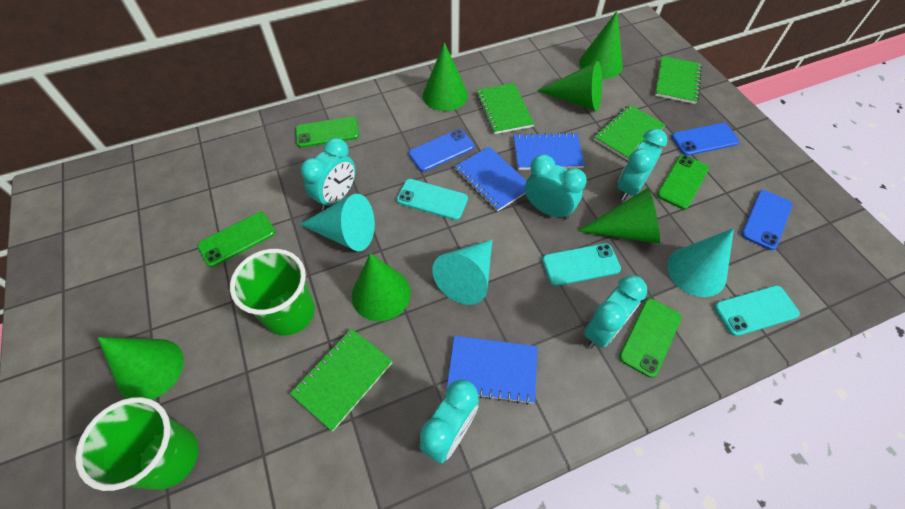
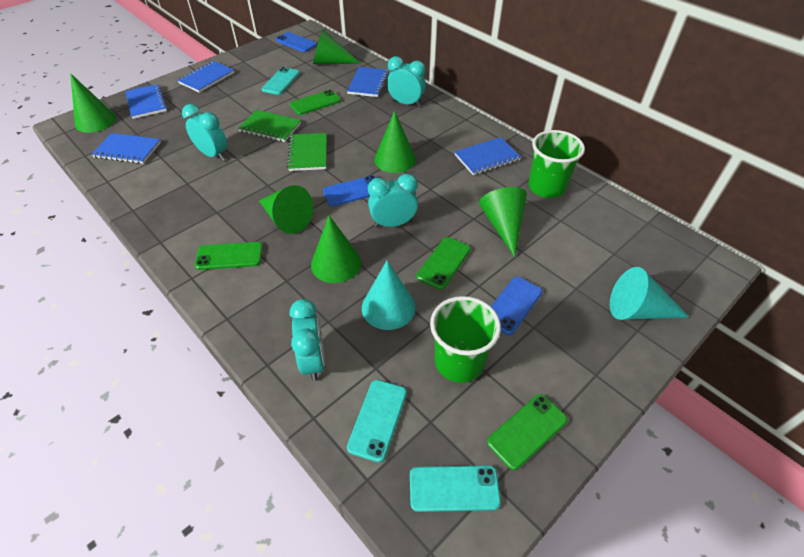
blue notebook: 3 -> 5
green notebook: 4 -> 2
turquoise clock: 5 -> 4
turquoise cone: 3 -> 2

